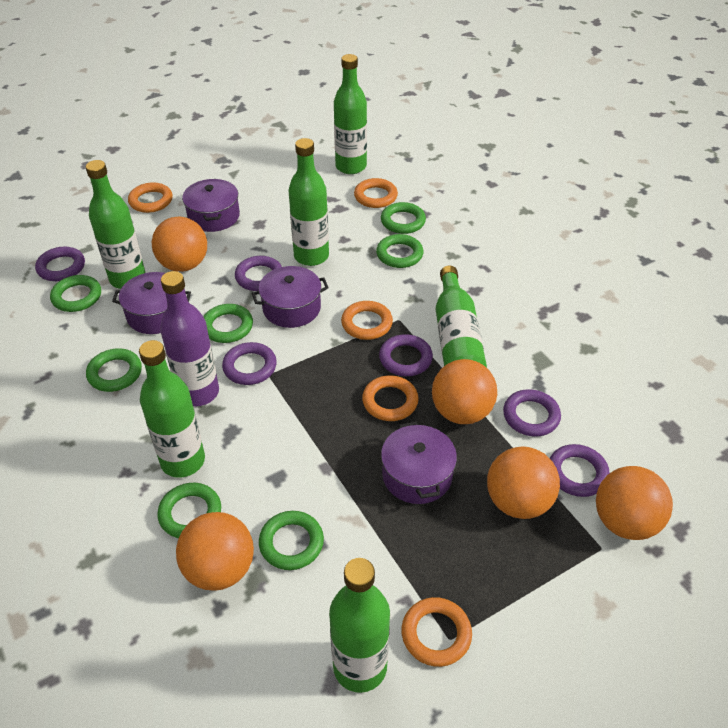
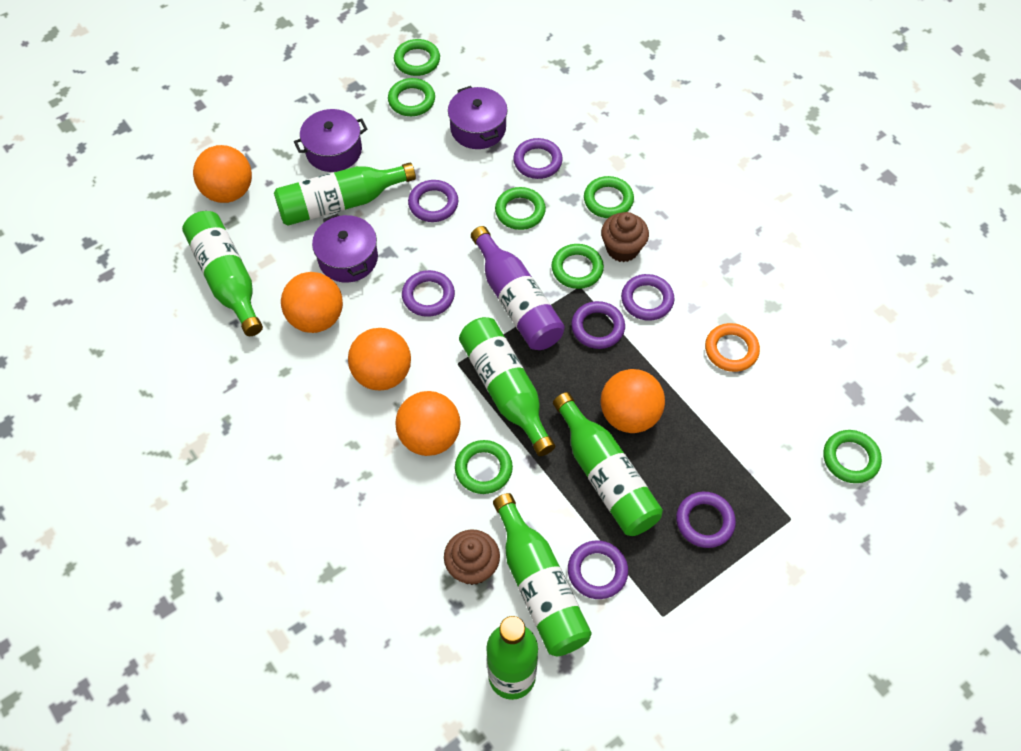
brown cupcake: 0 -> 2
orange ring: 5 -> 1
purple pot: 4 -> 3
purple ring: 6 -> 7

